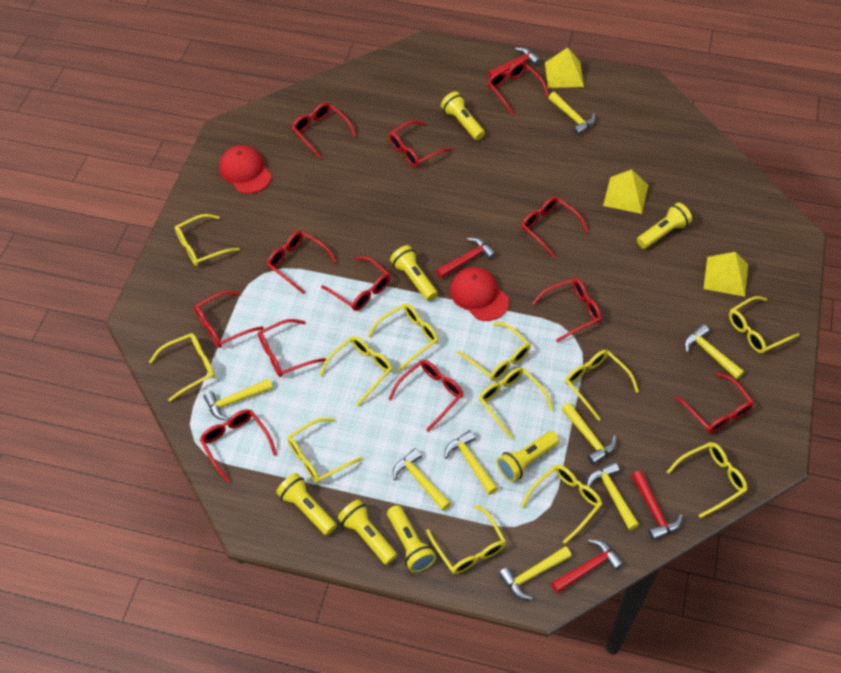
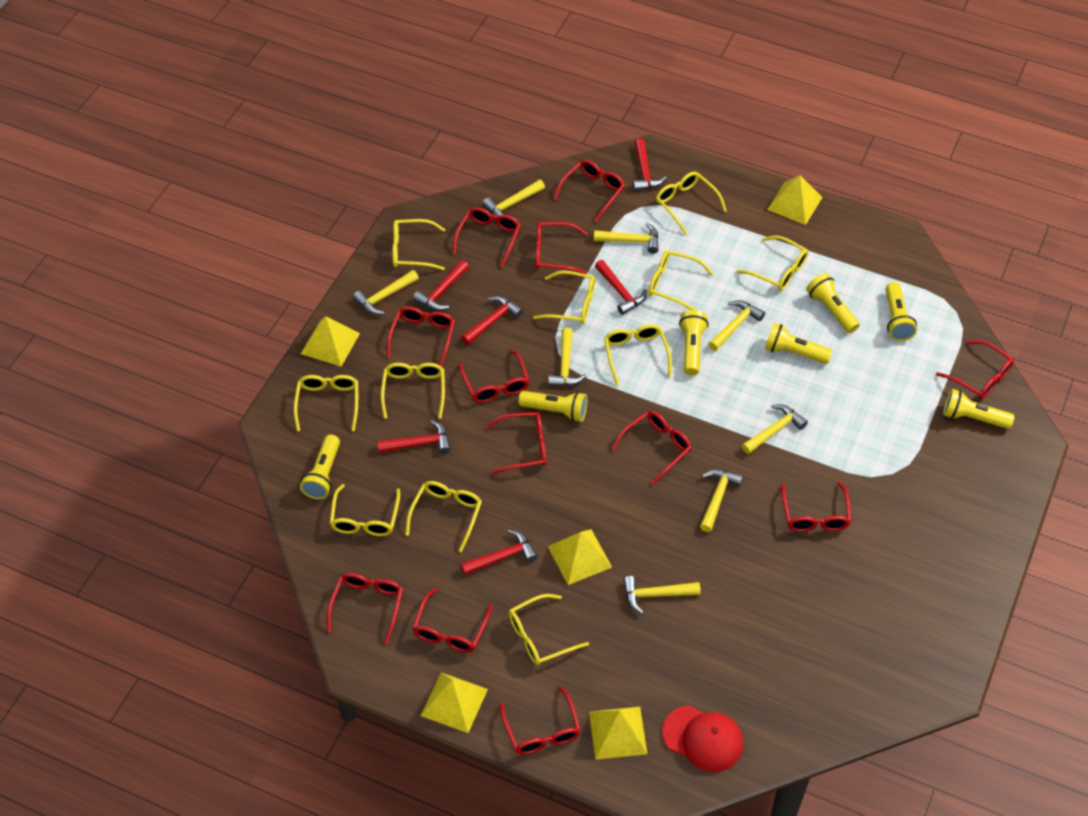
red cap: 2 -> 1
red hammer: 4 -> 6
yellow glasses: 12 -> 11
yellow pyramid: 3 -> 5

